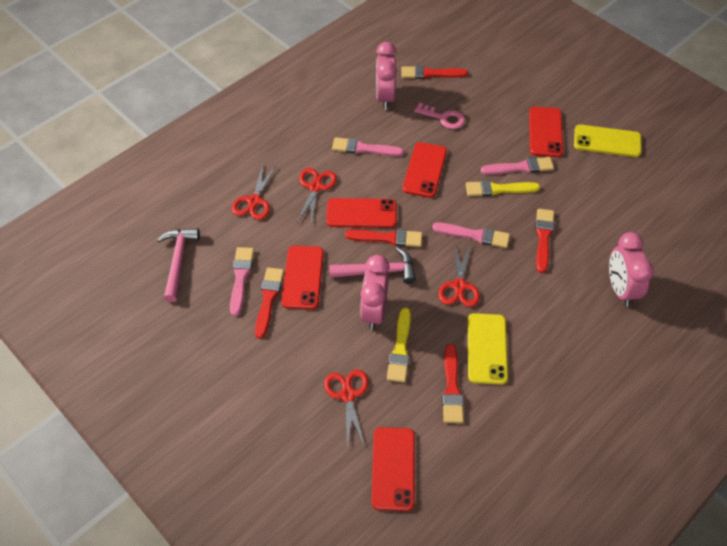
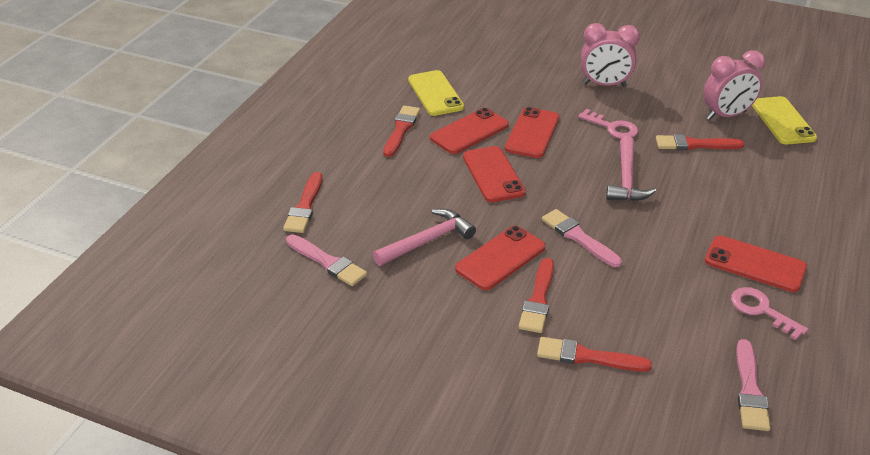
pink brush: 4 -> 3
pink clock: 3 -> 2
pink key: 1 -> 2
red scissors: 4 -> 0
yellow brush: 2 -> 0

